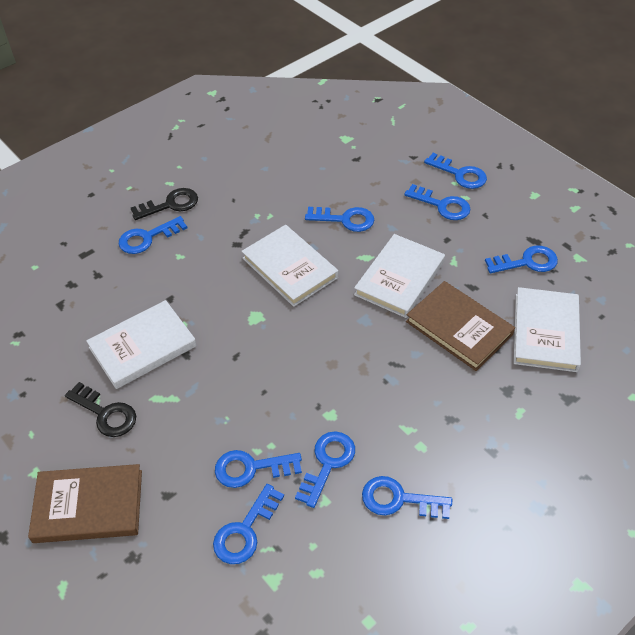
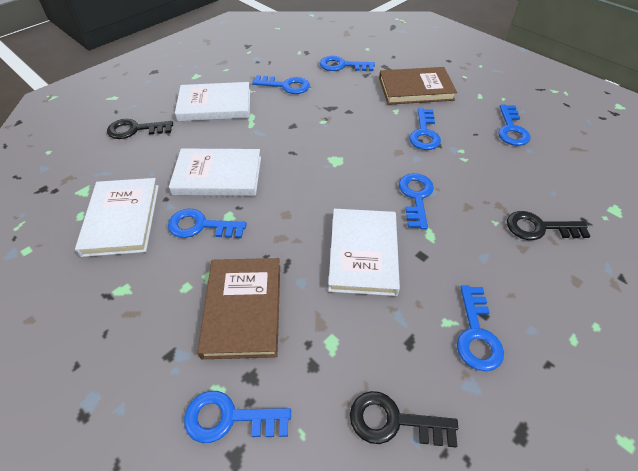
black key: 2 -> 3
blue key: 9 -> 8

